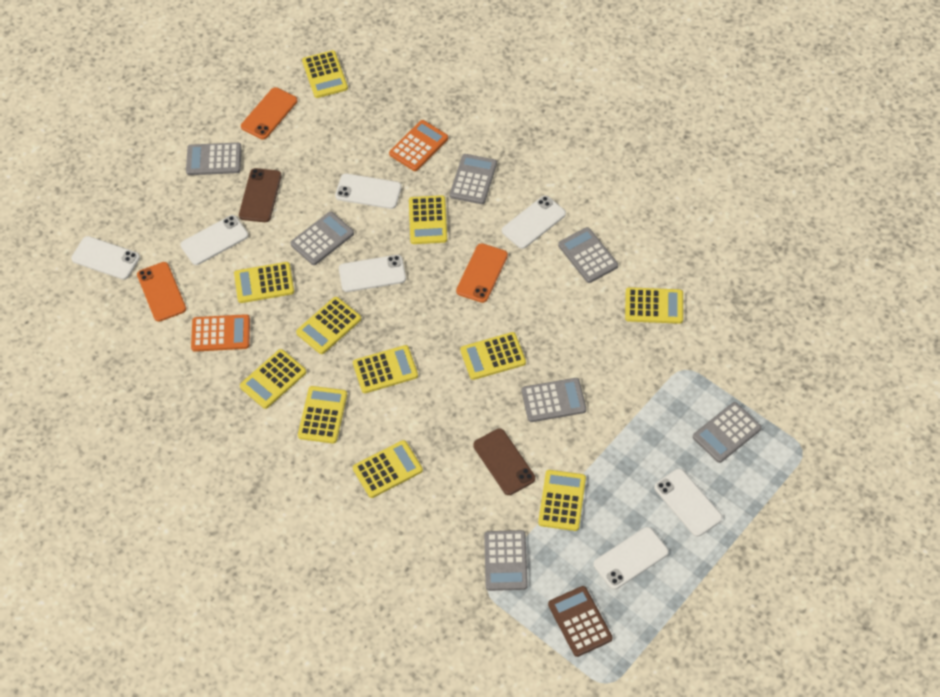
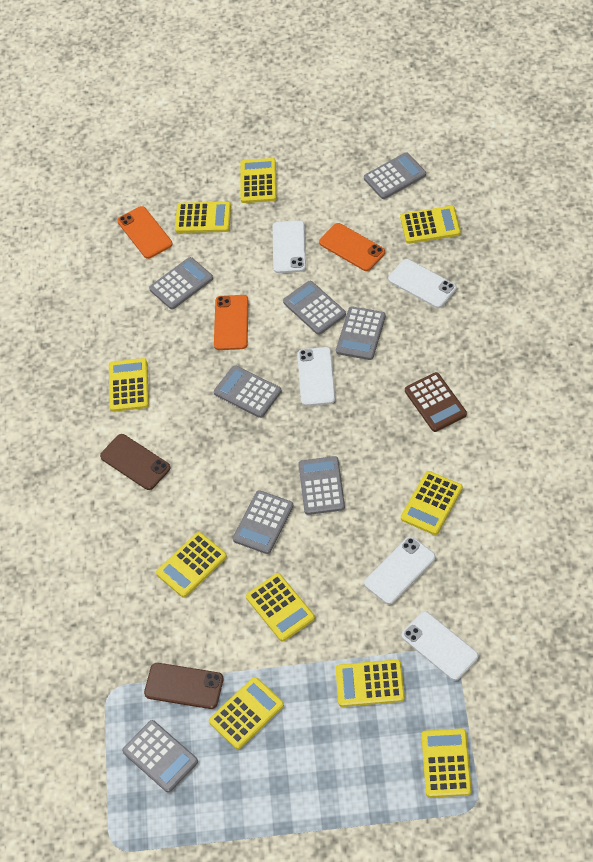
grey calculator: 7 -> 8
orange calculator: 2 -> 0
white phone: 7 -> 5
yellow calculator: 11 -> 10

